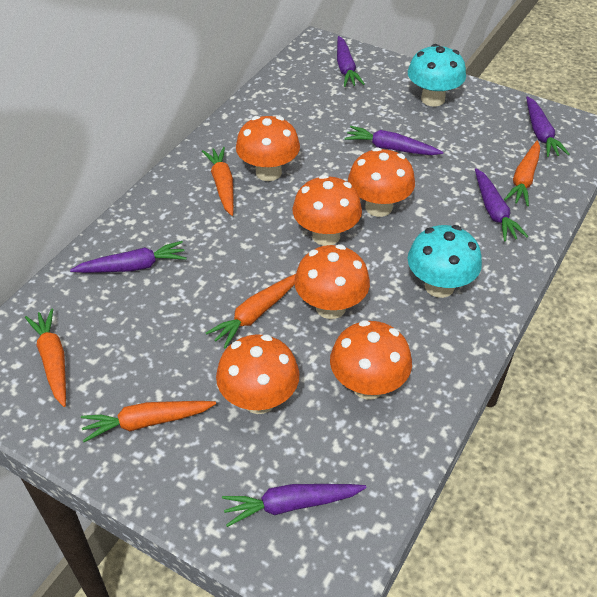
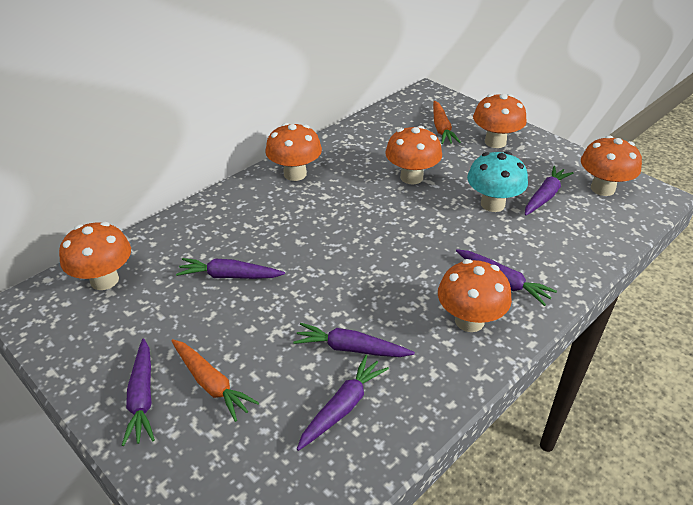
orange carrot: 5 -> 2
turquoise mushroom: 2 -> 1

